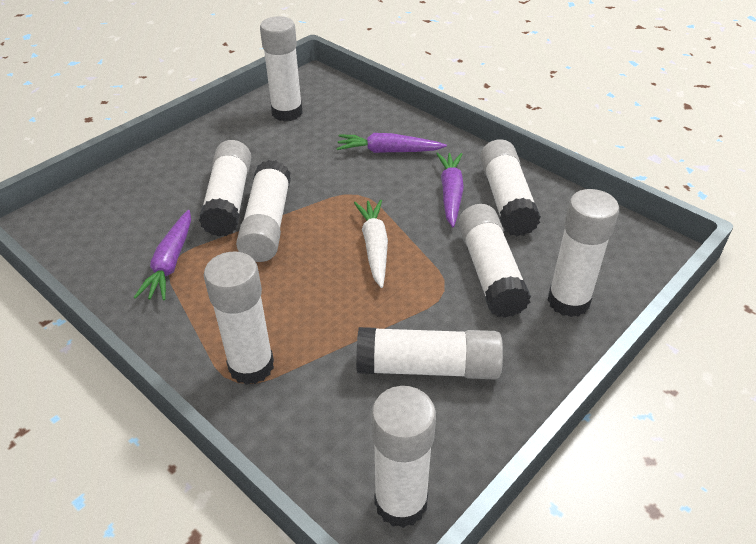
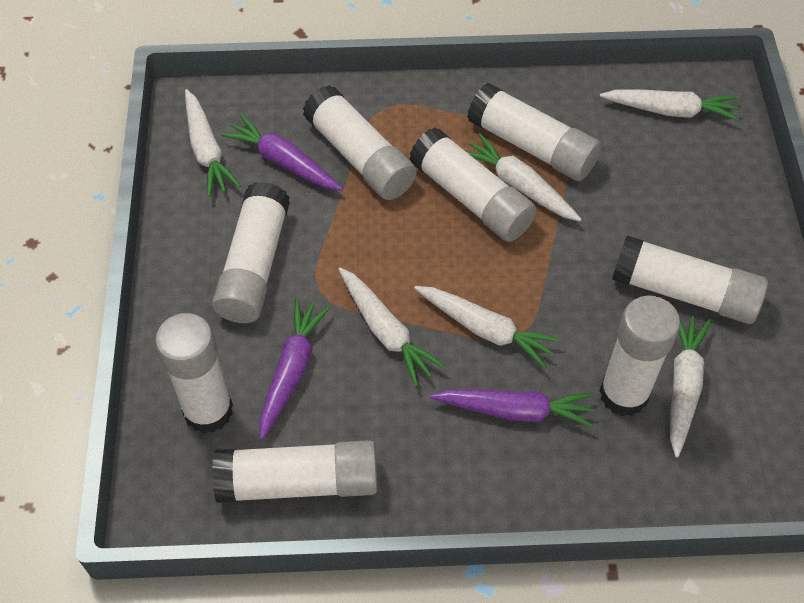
white carrot: 1 -> 6
white glue stick: 9 -> 8

